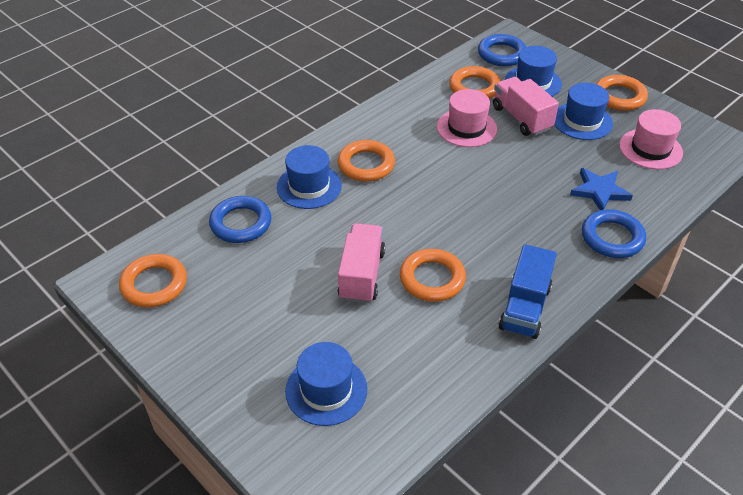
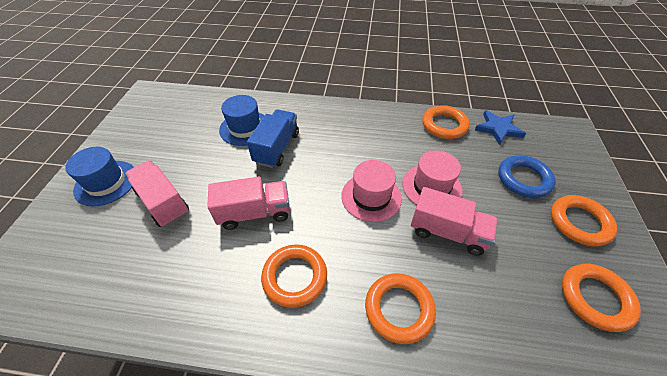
blue hat: 4 -> 2
blue ring: 3 -> 1
pink truck: 2 -> 3

